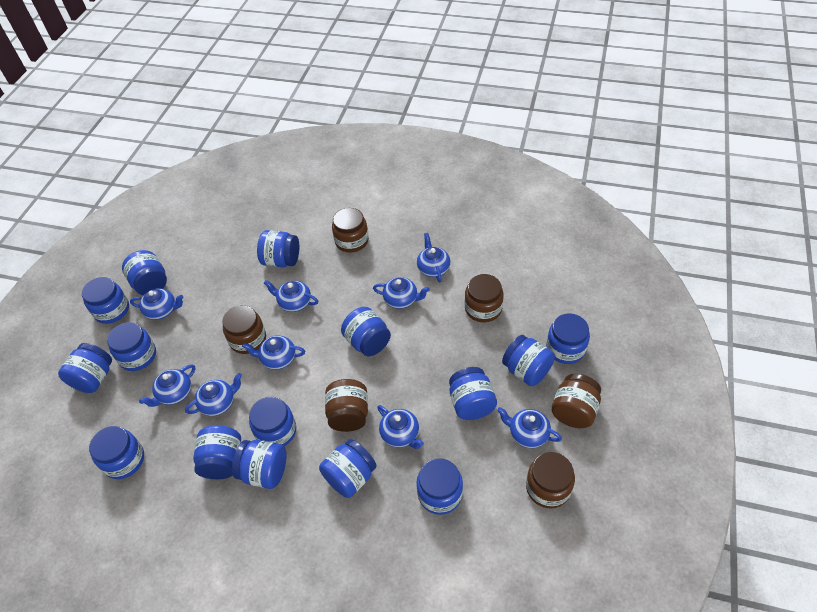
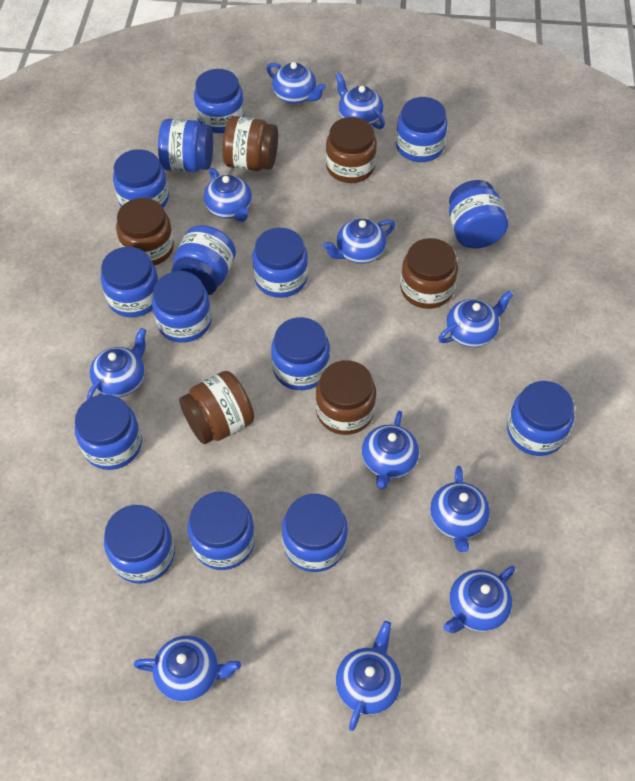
blue teapot: 9 -> 11

